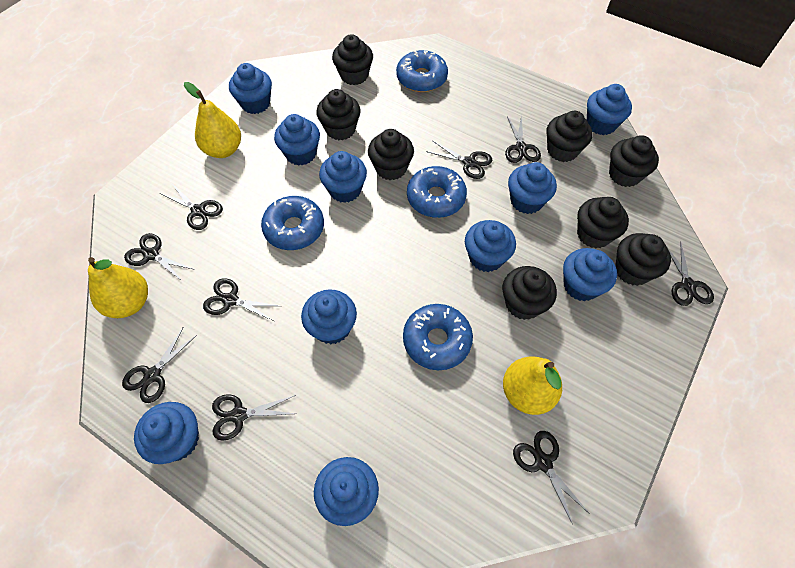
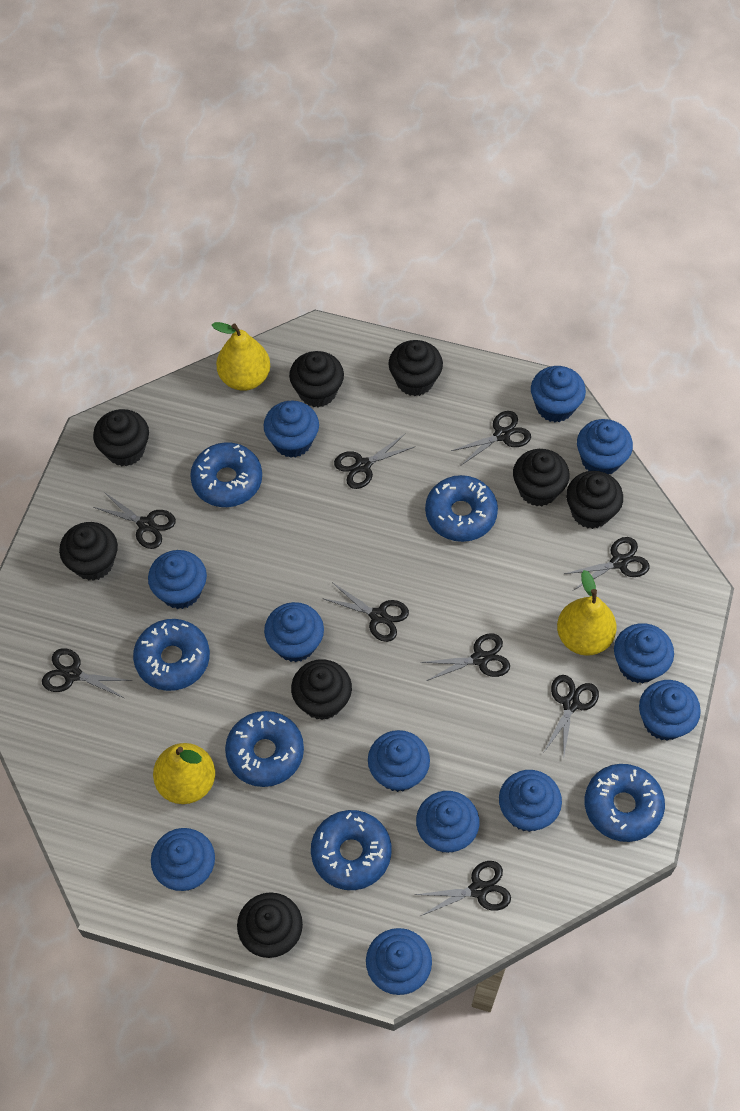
blue cupcake: 10 -> 12
blue donut: 4 -> 6

